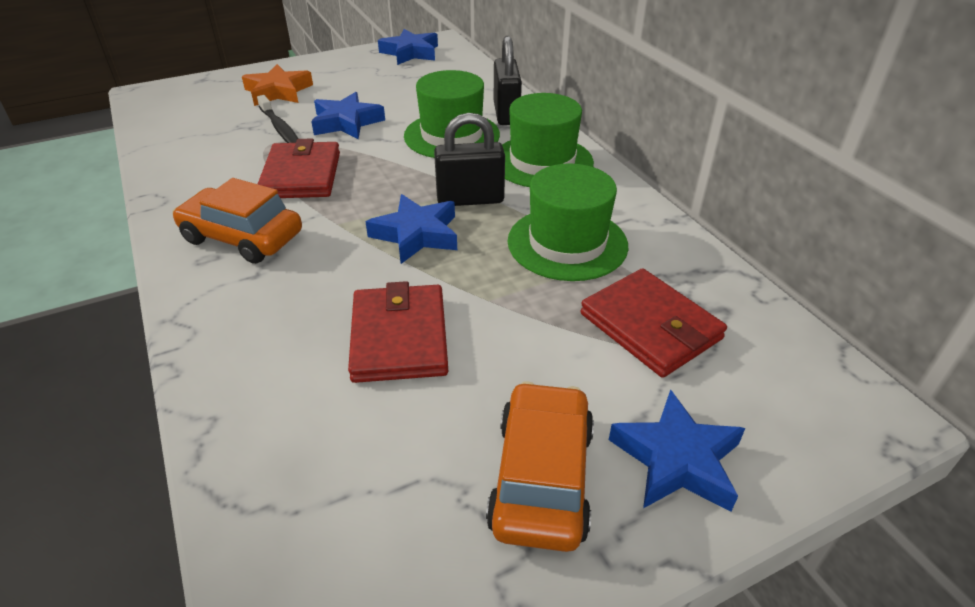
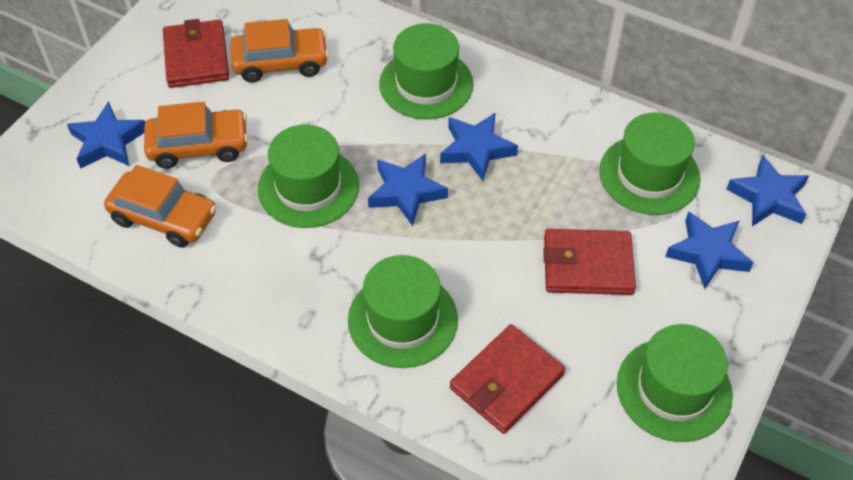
black padlock: 2 -> 0
black toothbrush: 1 -> 0
blue star: 4 -> 5
green hat: 3 -> 5
orange car: 2 -> 3
orange star: 1 -> 0

